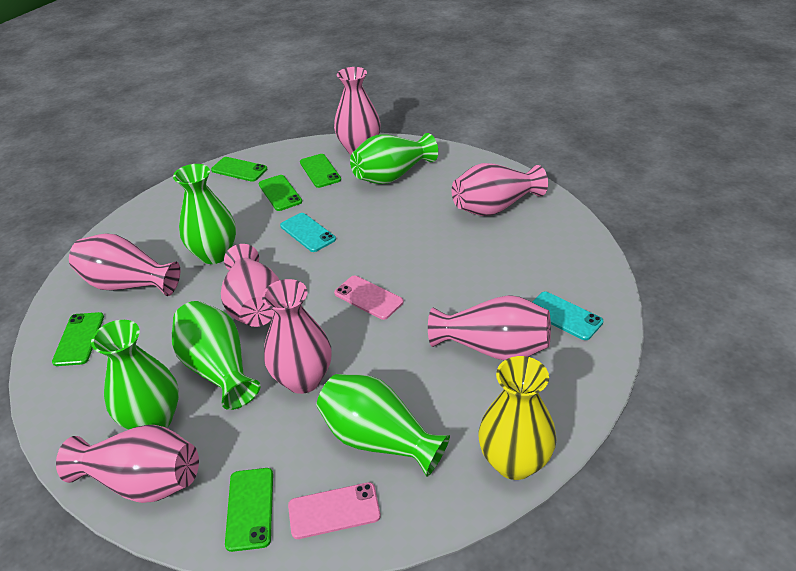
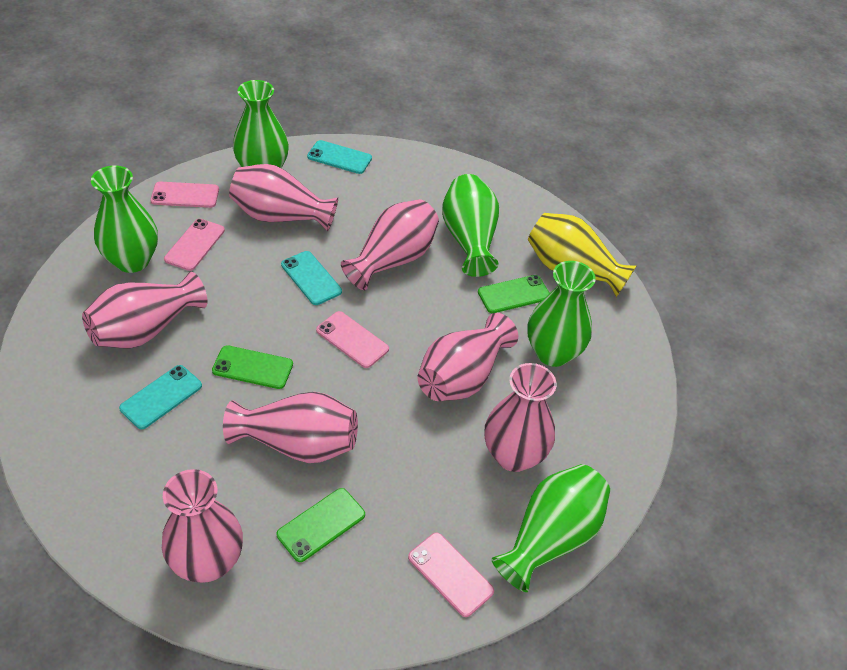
green phone: 5 -> 3
pink phone: 2 -> 4
turquoise phone: 2 -> 3

